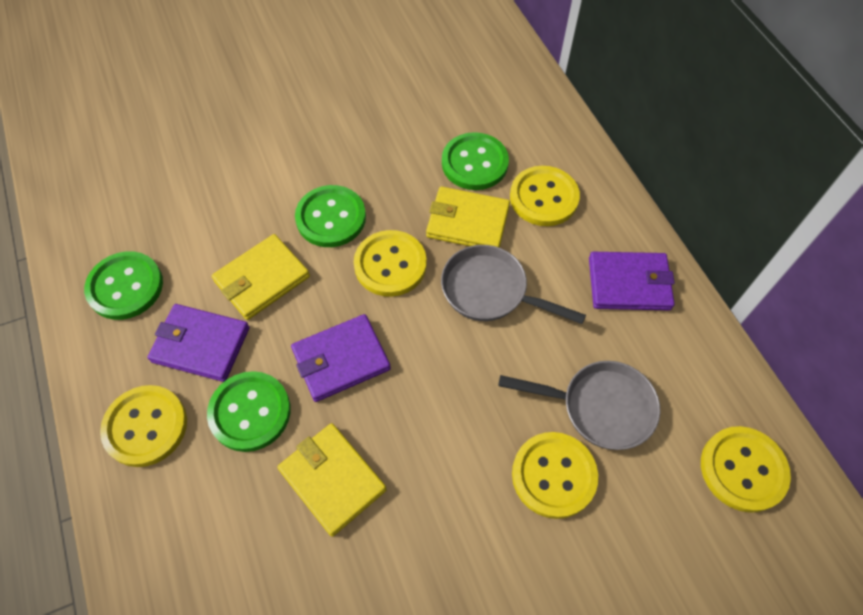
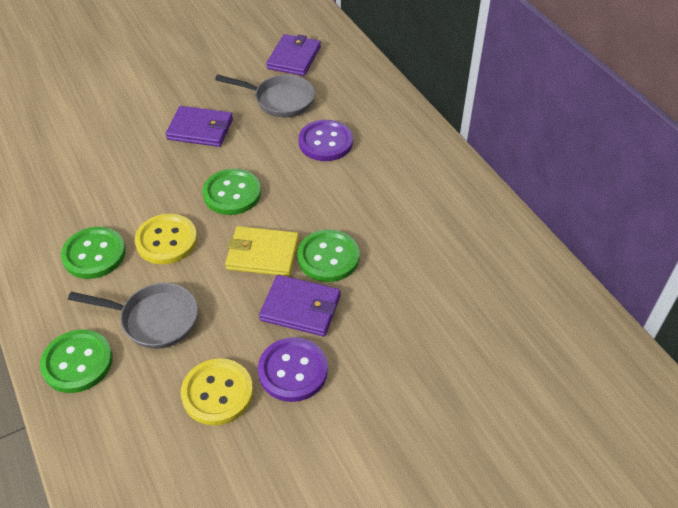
purple button: 0 -> 2
yellow button: 5 -> 2
yellow wallet: 3 -> 1

